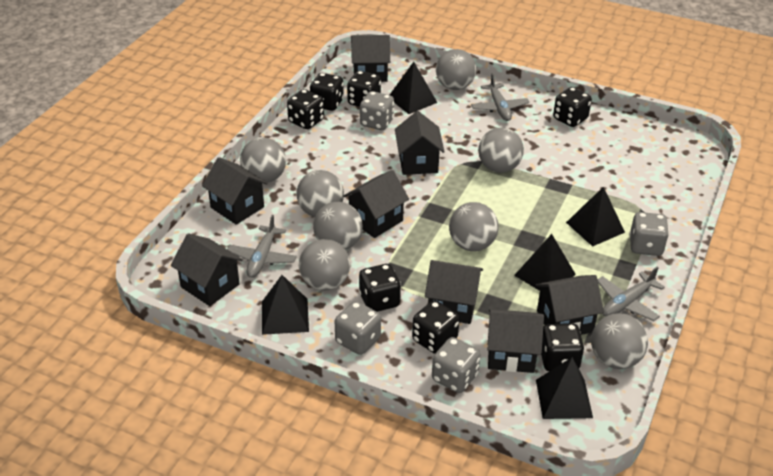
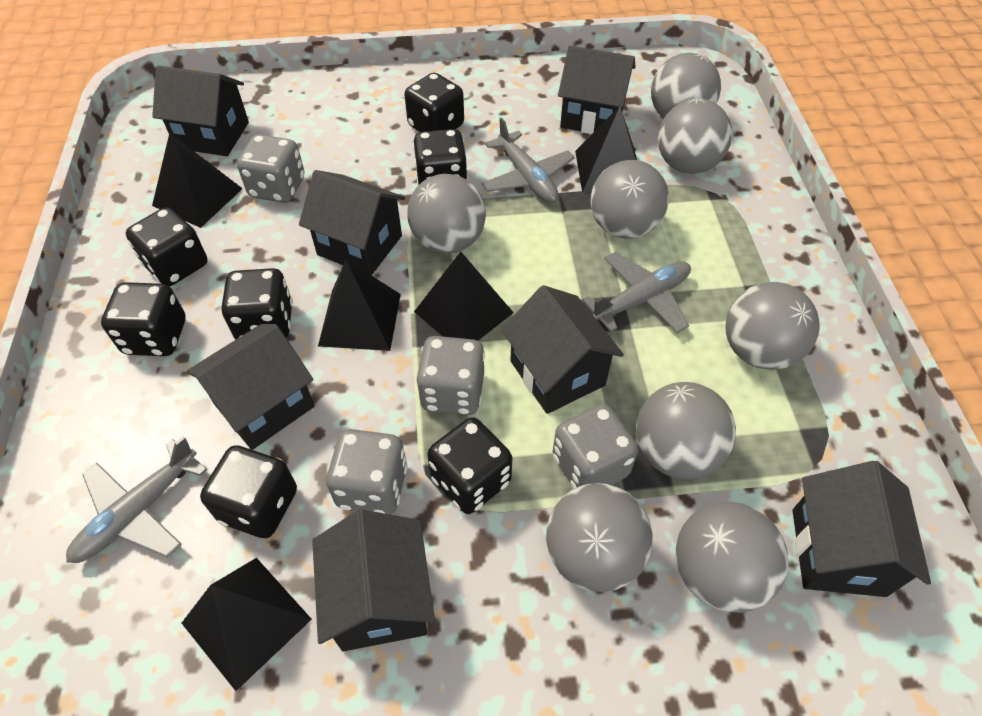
black house: 8 -> 7

